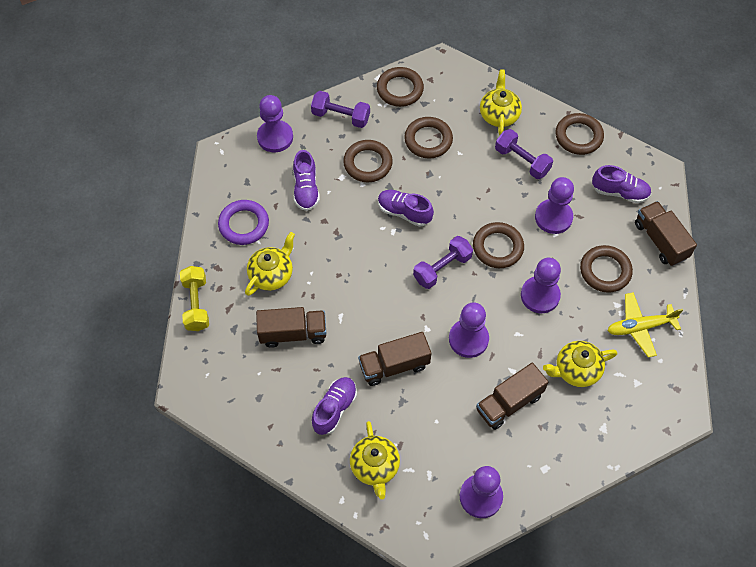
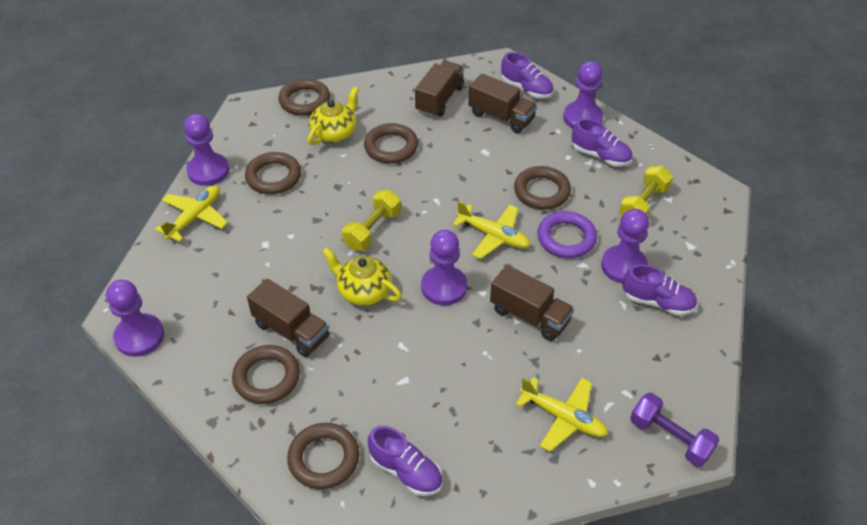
purple dumbbell: 3 -> 1
yellow dumbbell: 1 -> 2
yellow plane: 1 -> 3
yellow teapot: 4 -> 2

